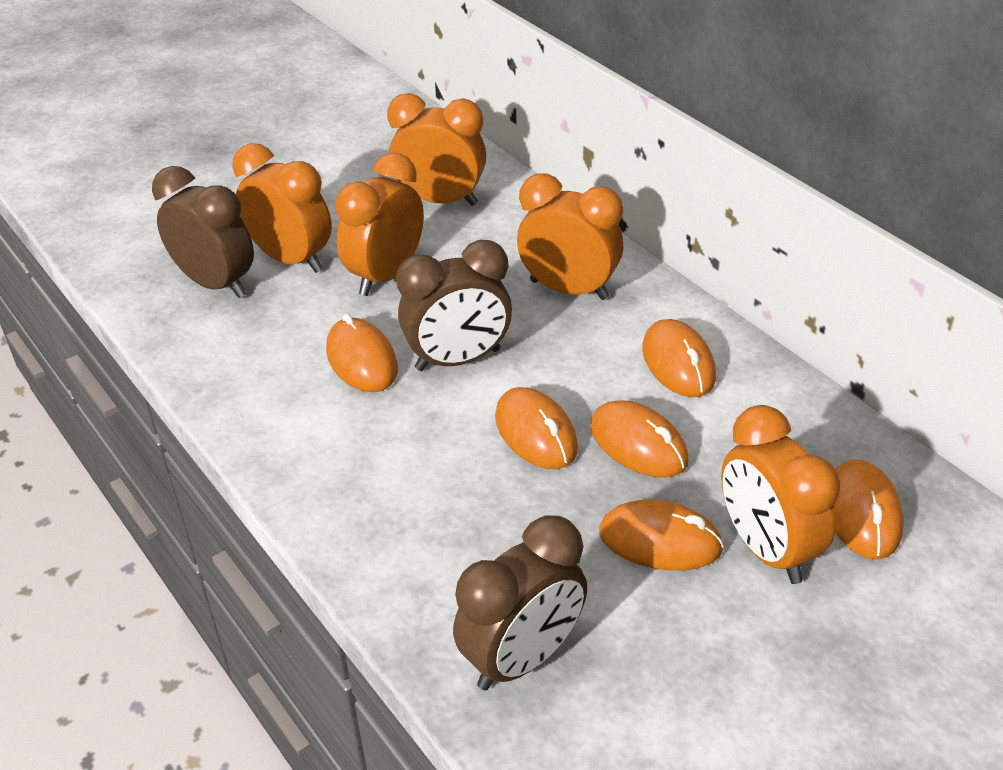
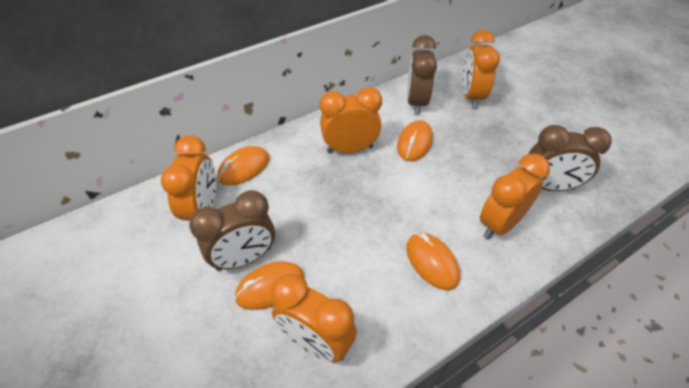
orange mouse: 6 -> 4

